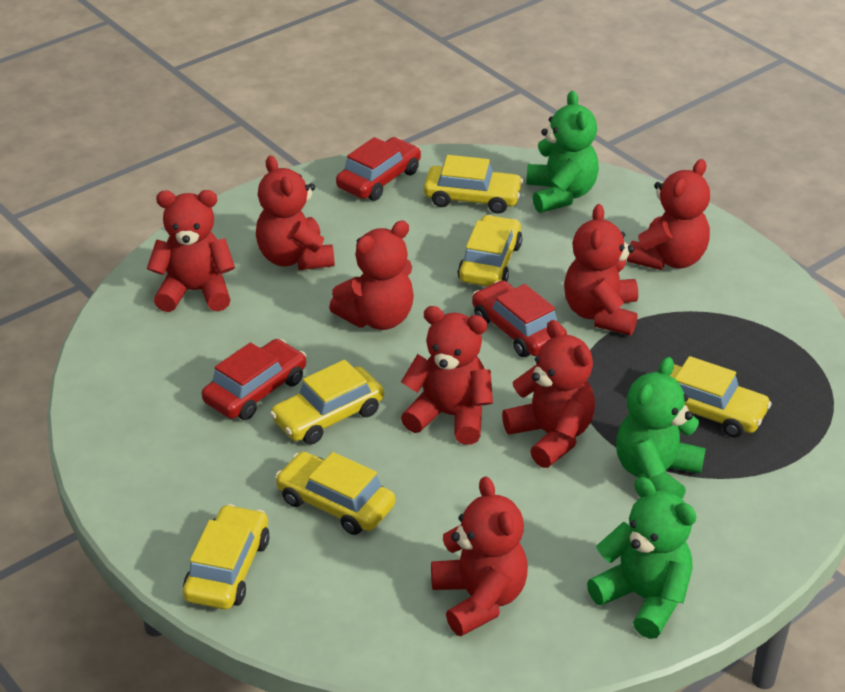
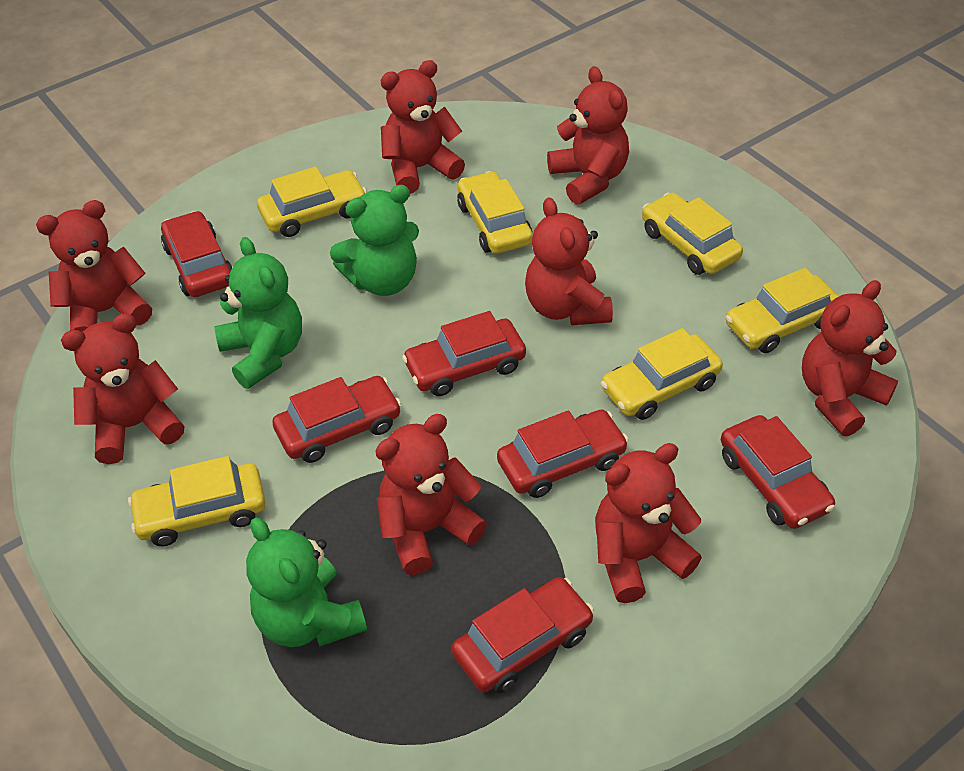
red car: 3 -> 6

